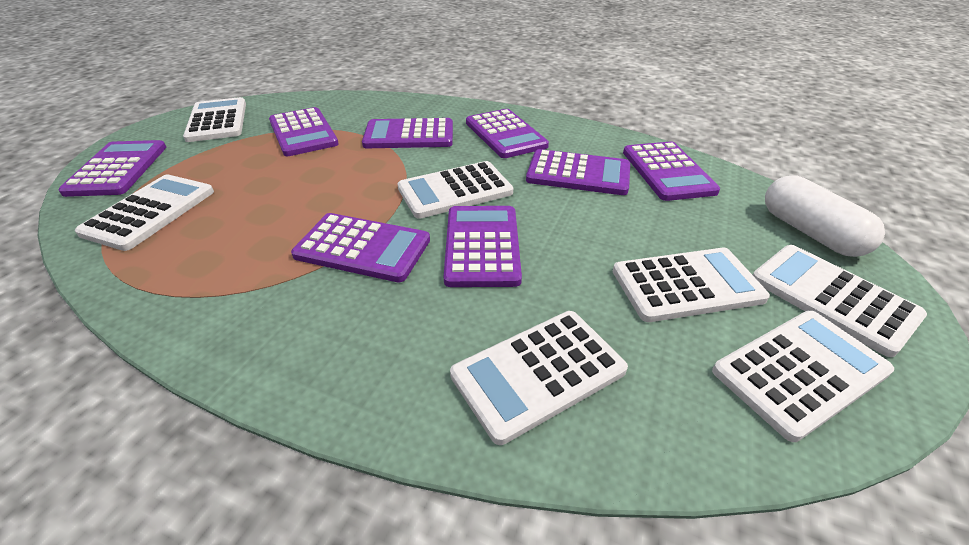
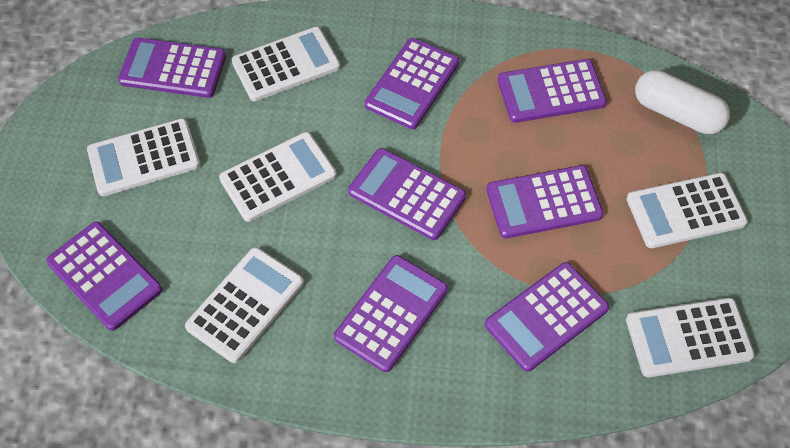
white calculator: 7 -> 6

